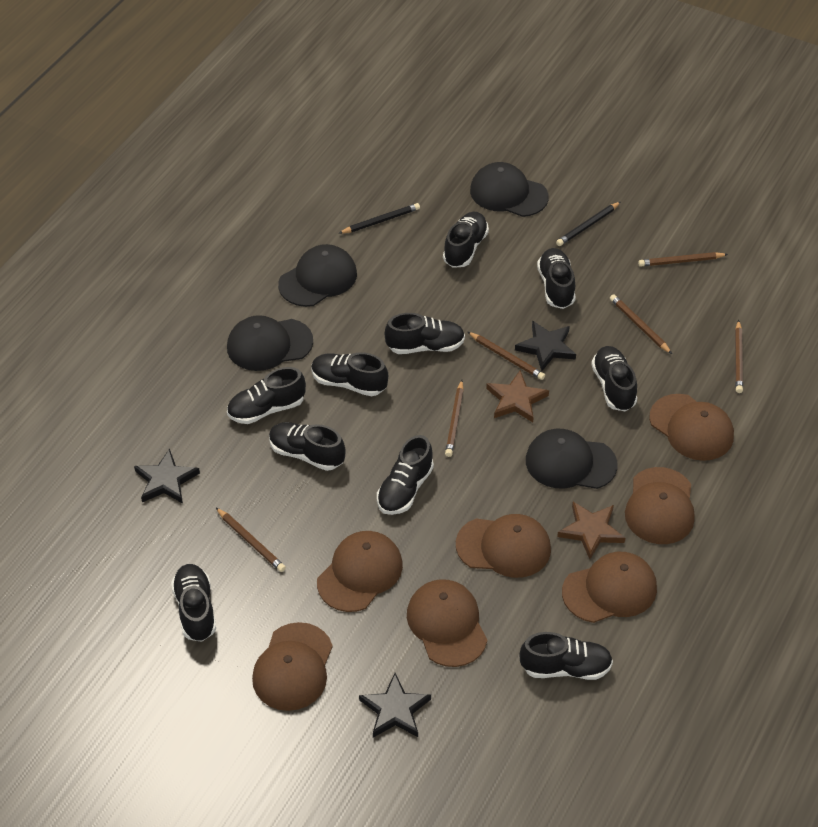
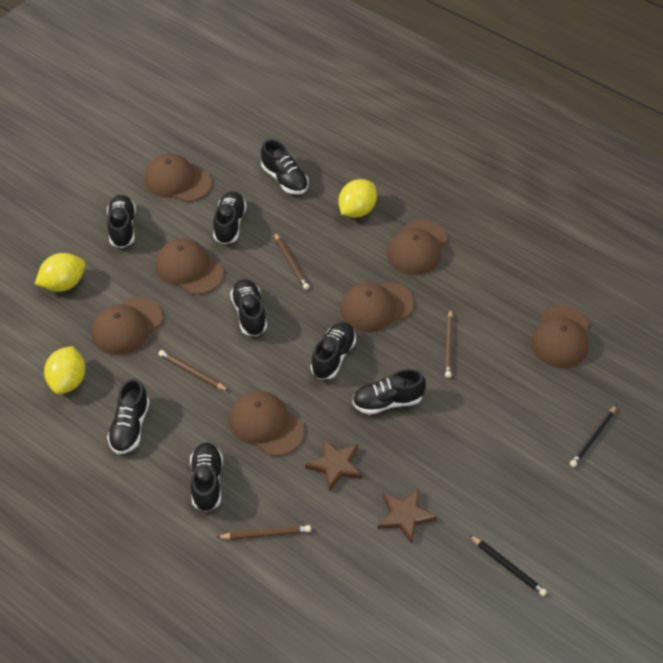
black cap: 4 -> 0
black shoe: 10 -> 8
black star: 3 -> 0
brown pencil: 6 -> 4
yellow lemon: 0 -> 3

